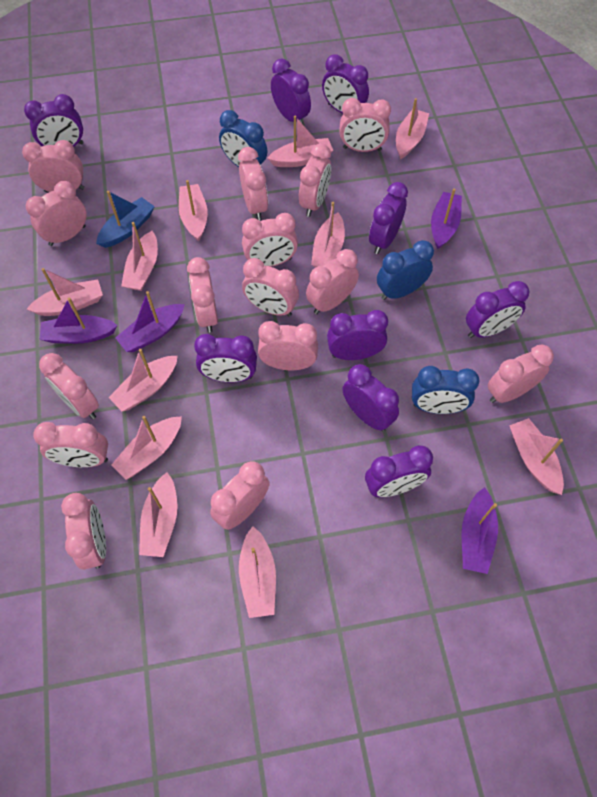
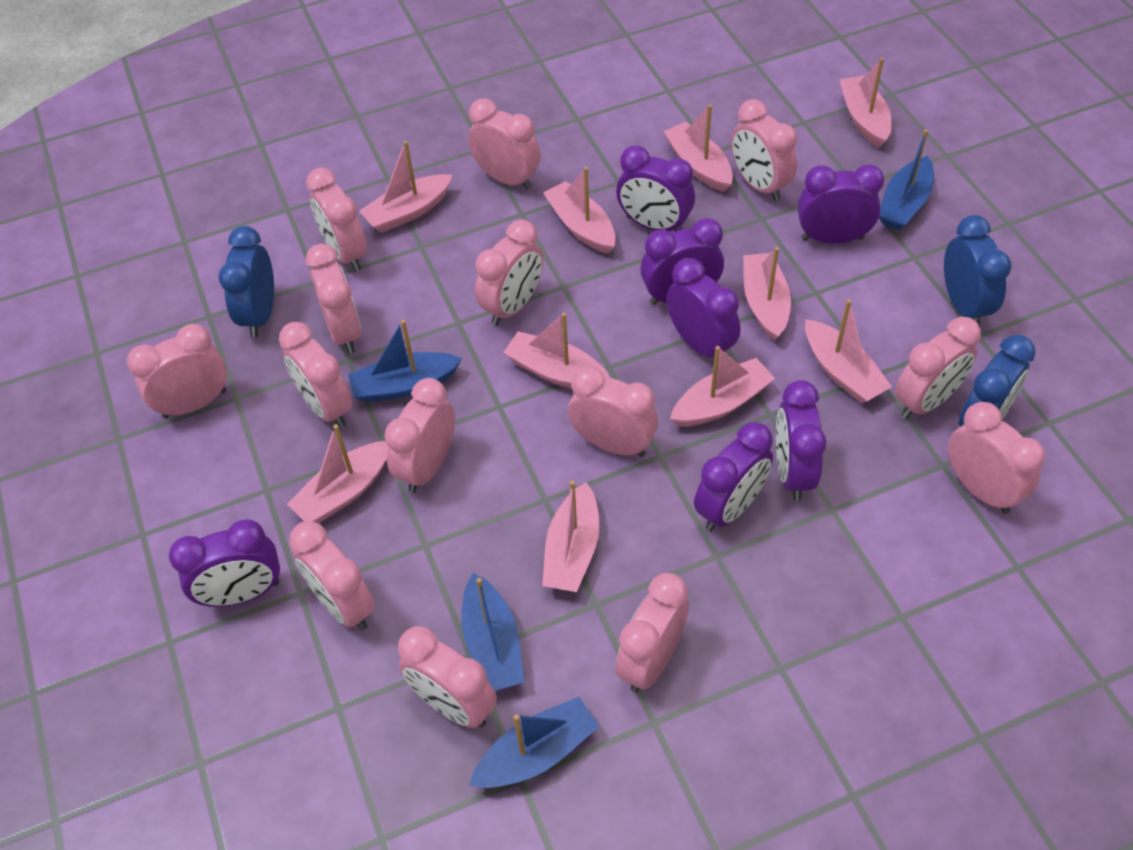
blue boat: 1 -> 4
pink boat: 11 -> 10
pink clock: 15 -> 14
purple boat: 4 -> 0
purple clock: 9 -> 7

